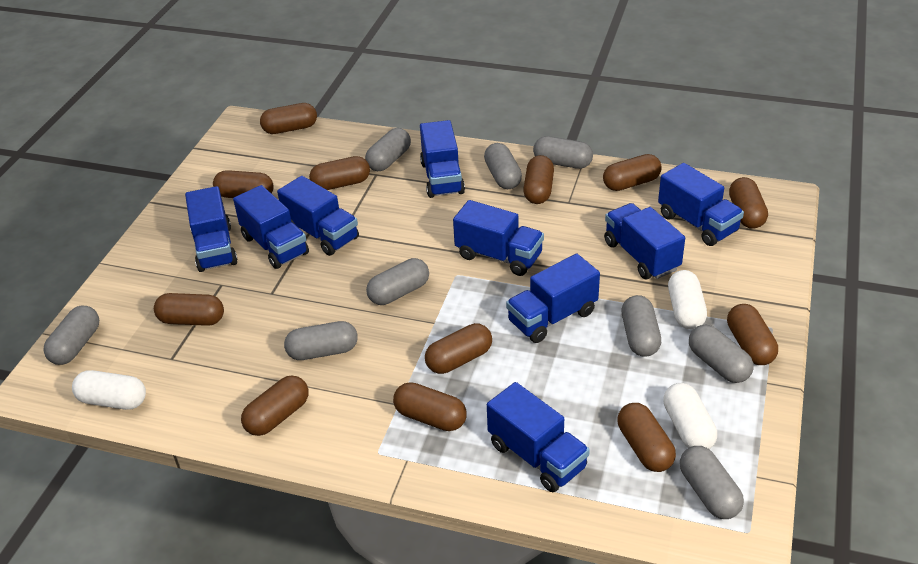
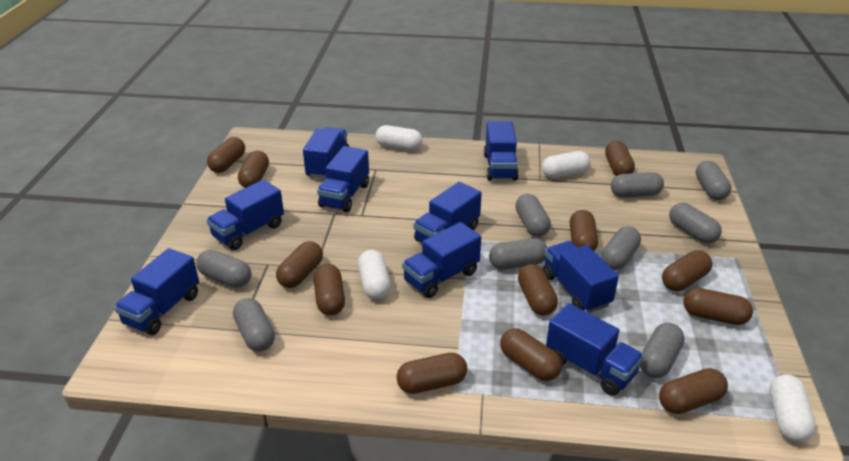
white capsule: 3 -> 4

